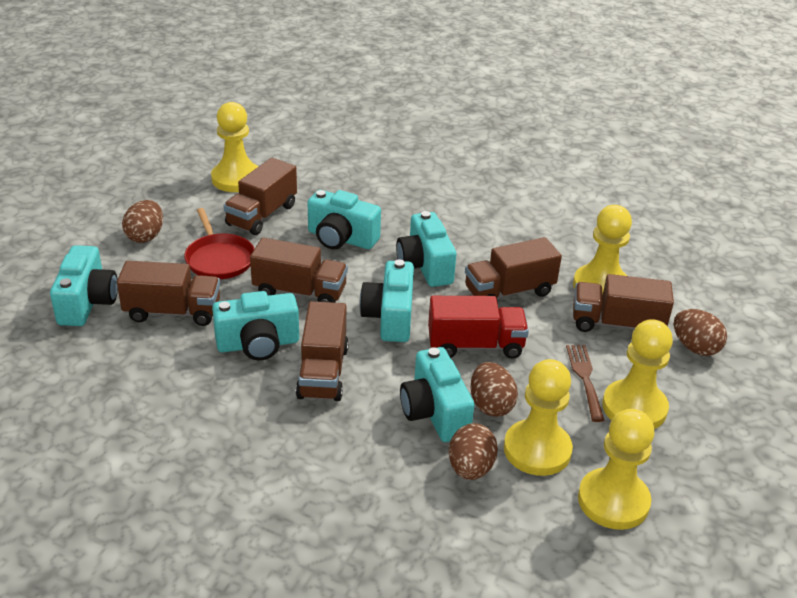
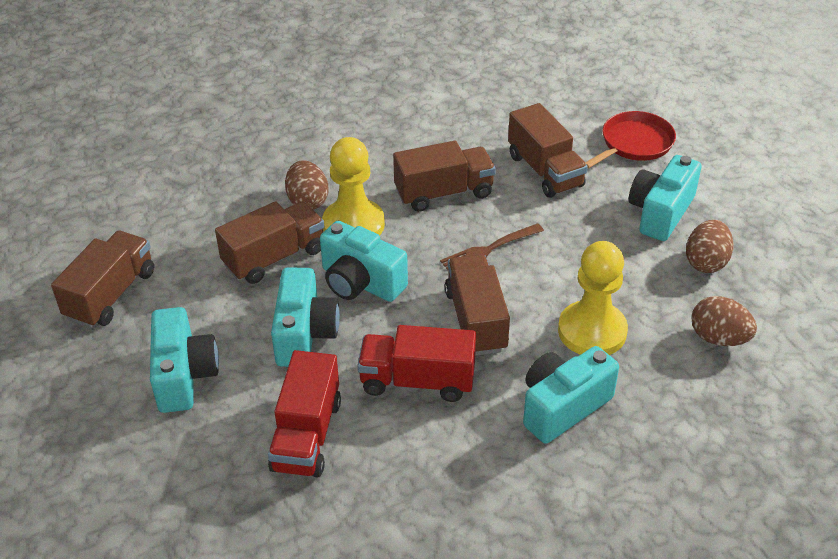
brown egg: 4 -> 3
brown truck: 6 -> 5
red truck: 1 -> 2
turquoise camera: 6 -> 5
yellow pawn: 5 -> 2

